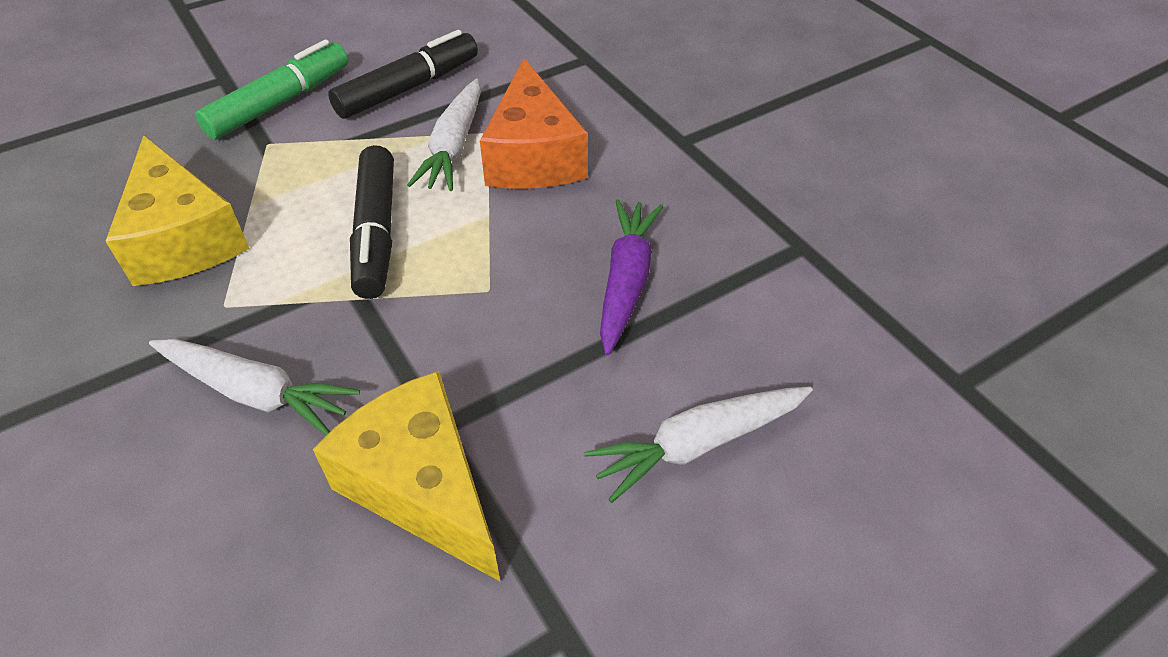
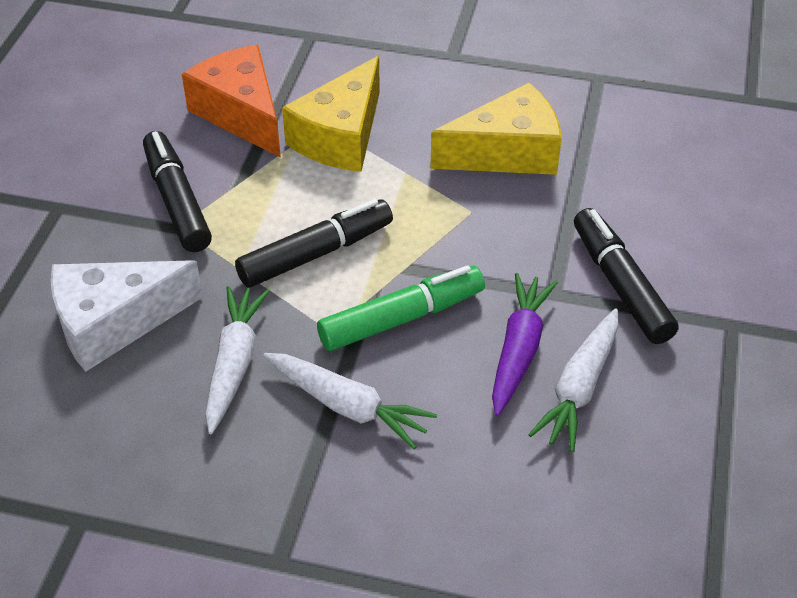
black marker: 2 -> 3
white cheese: 0 -> 1

